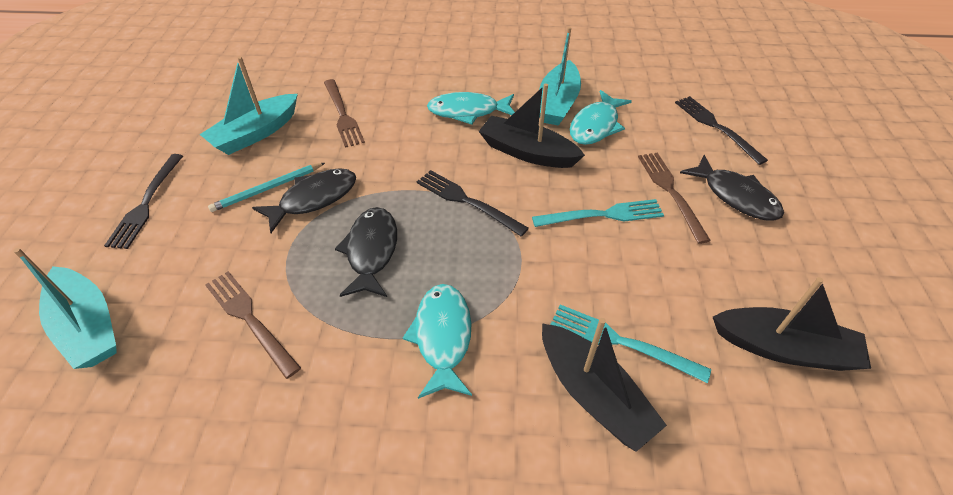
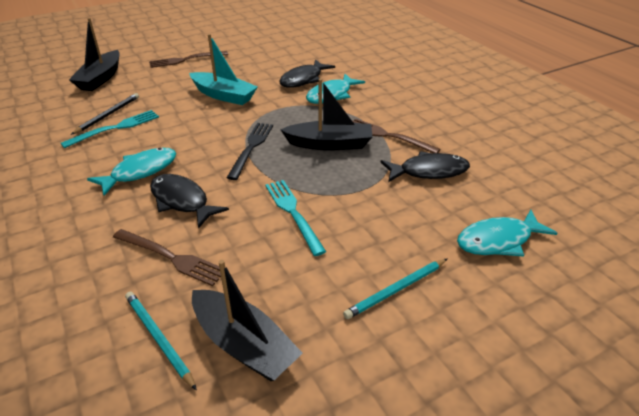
black fork: 3 -> 1
black pencil: 0 -> 1
turquoise boat: 3 -> 1
turquoise pencil: 1 -> 2

